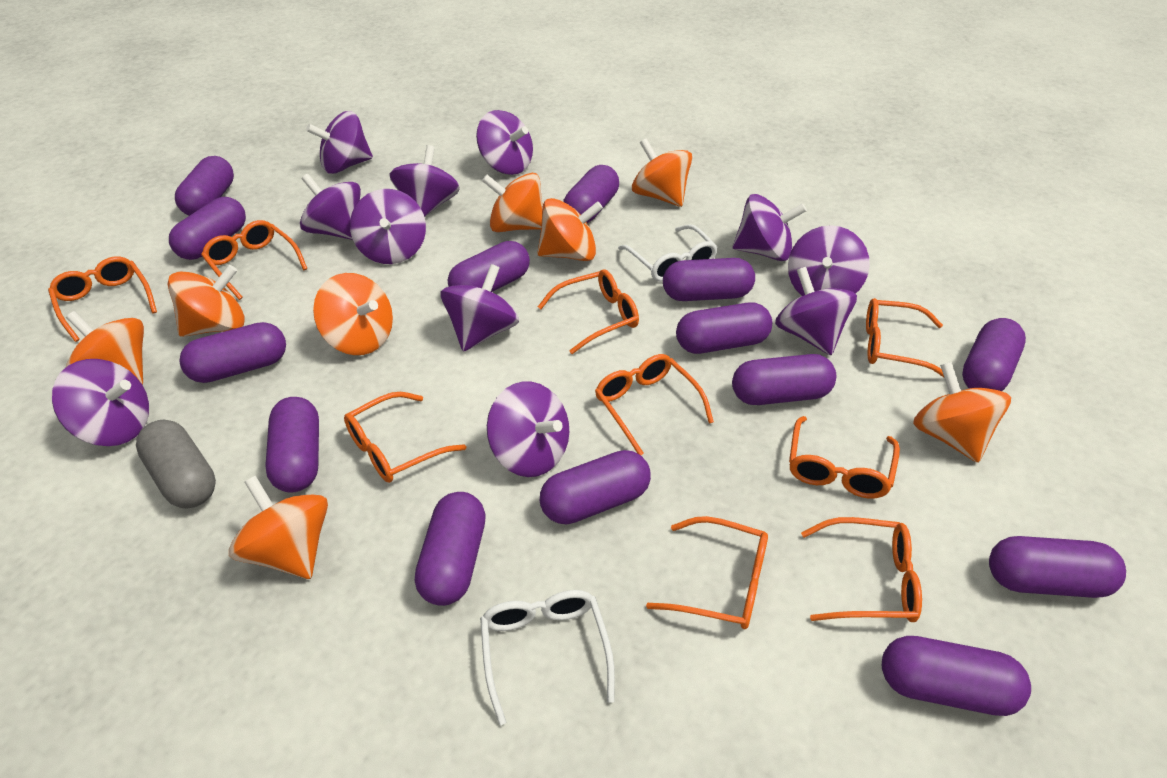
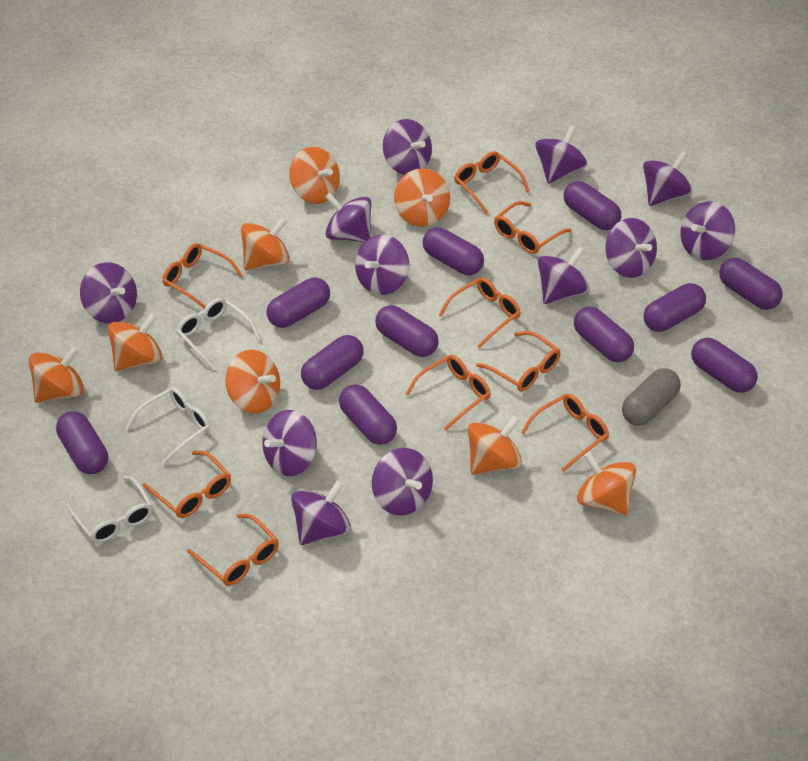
purple capsule: 14 -> 11
purple spinning top: 11 -> 12
white glasses: 2 -> 3

